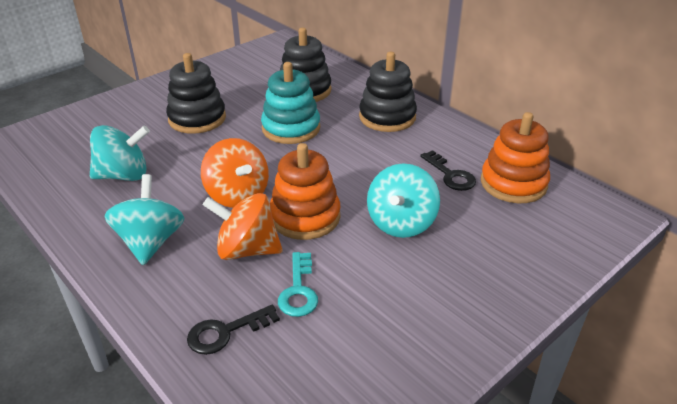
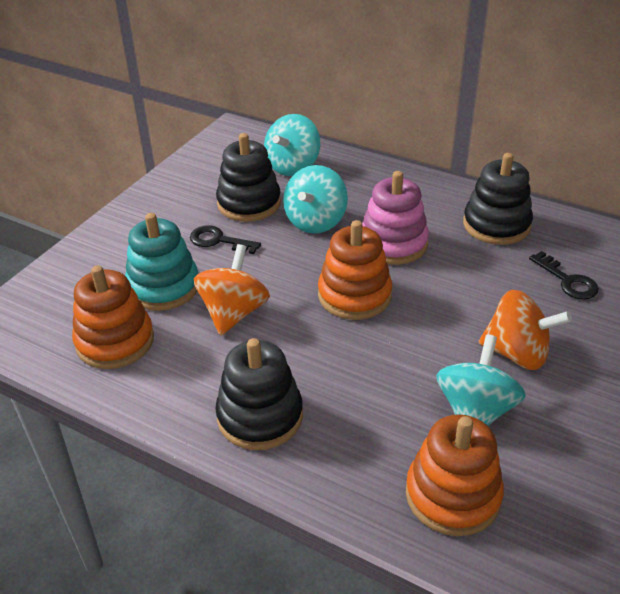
orange stacking toy: 2 -> 3
pink stacking toy: 0 -> 1
turquoise key: 1 -> 0

